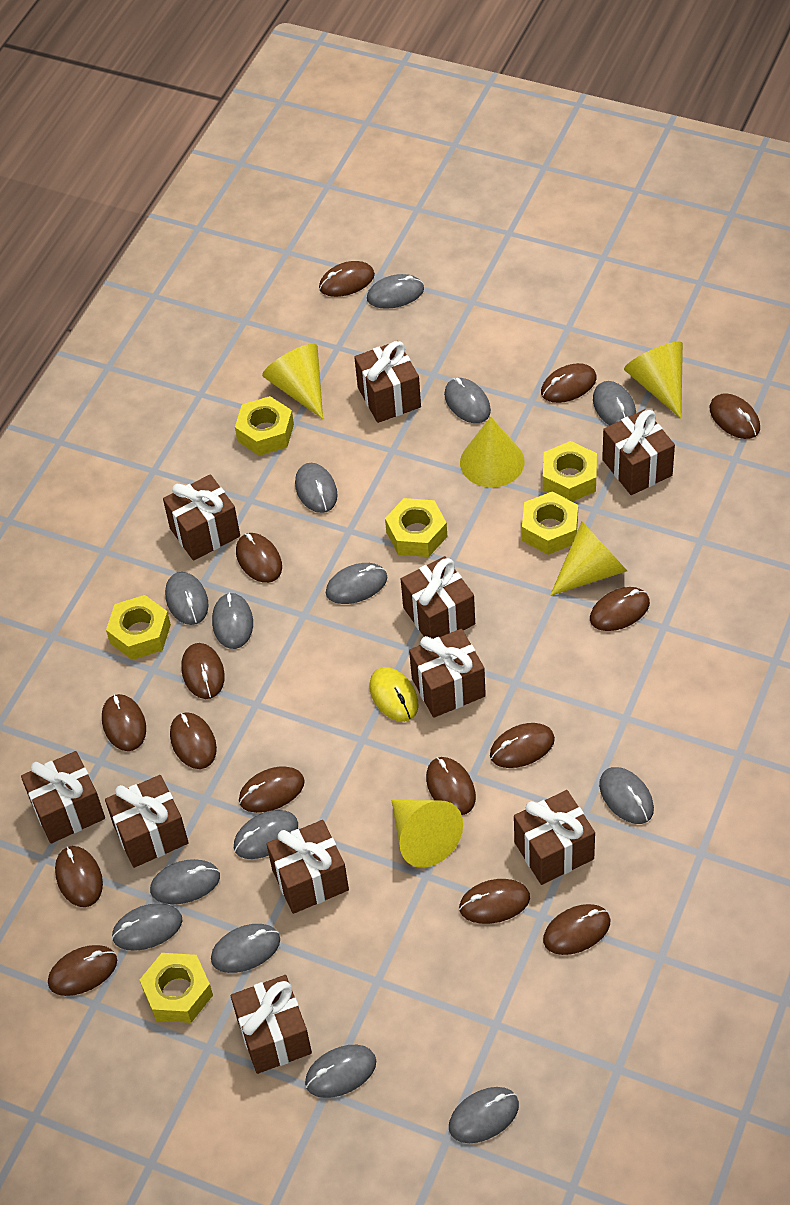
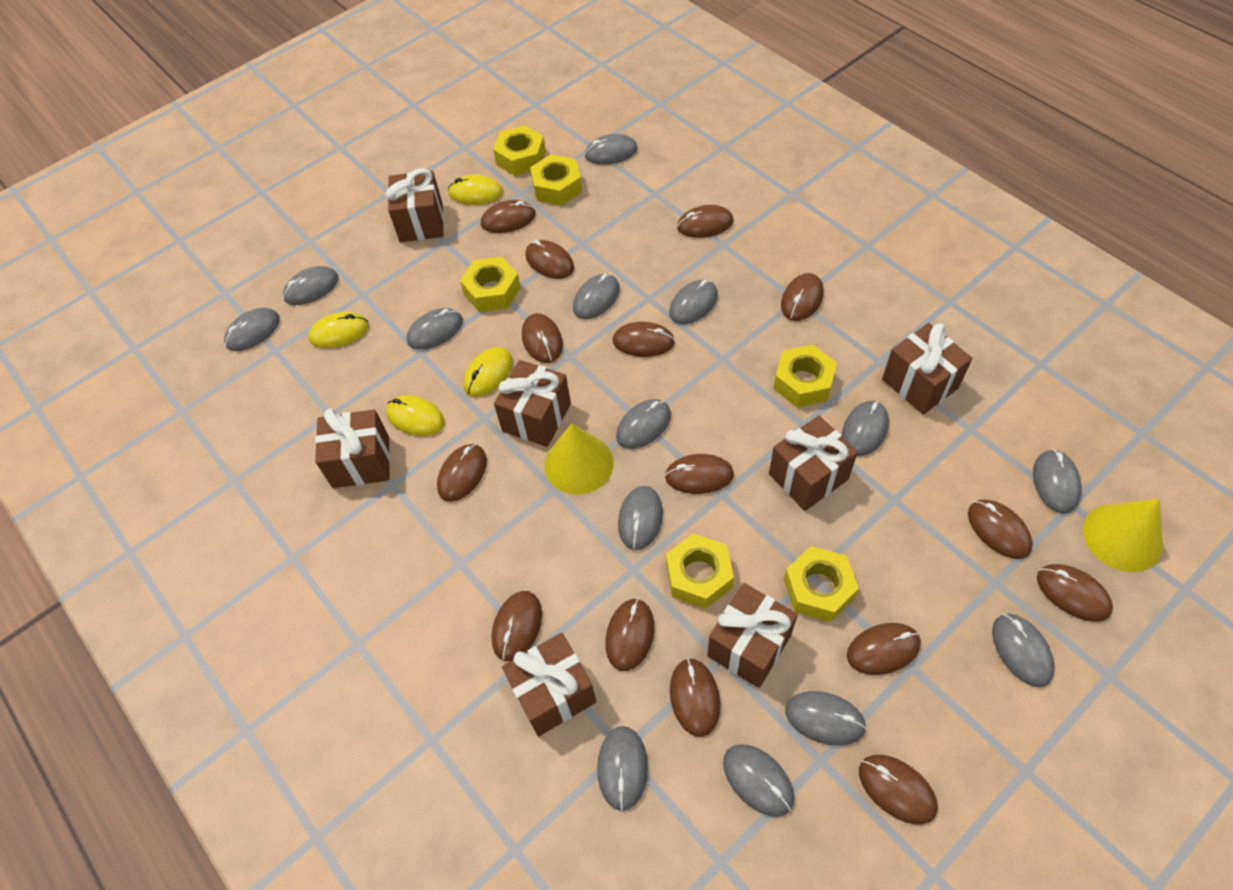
brown gift: 10 -> 7
yellow cone: 5 -> 2
yellow mouse: 1 -> 4

